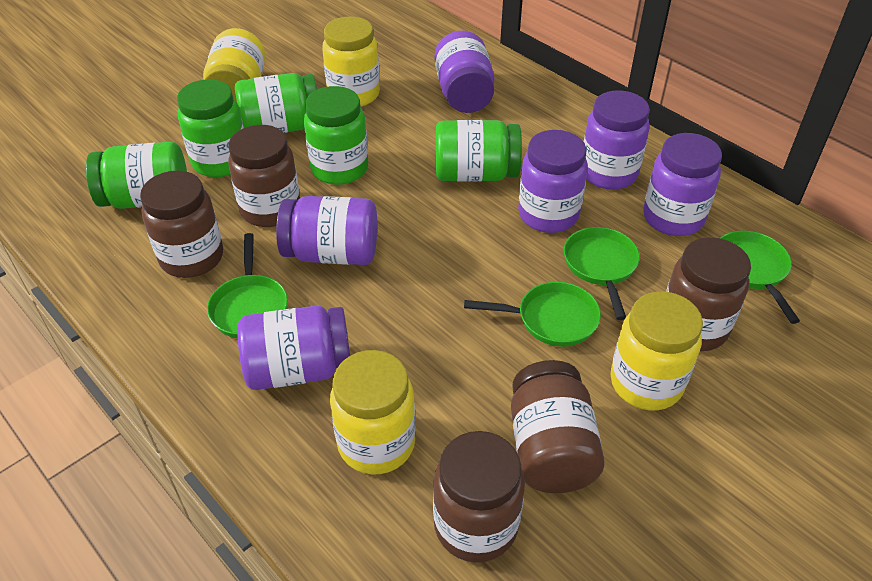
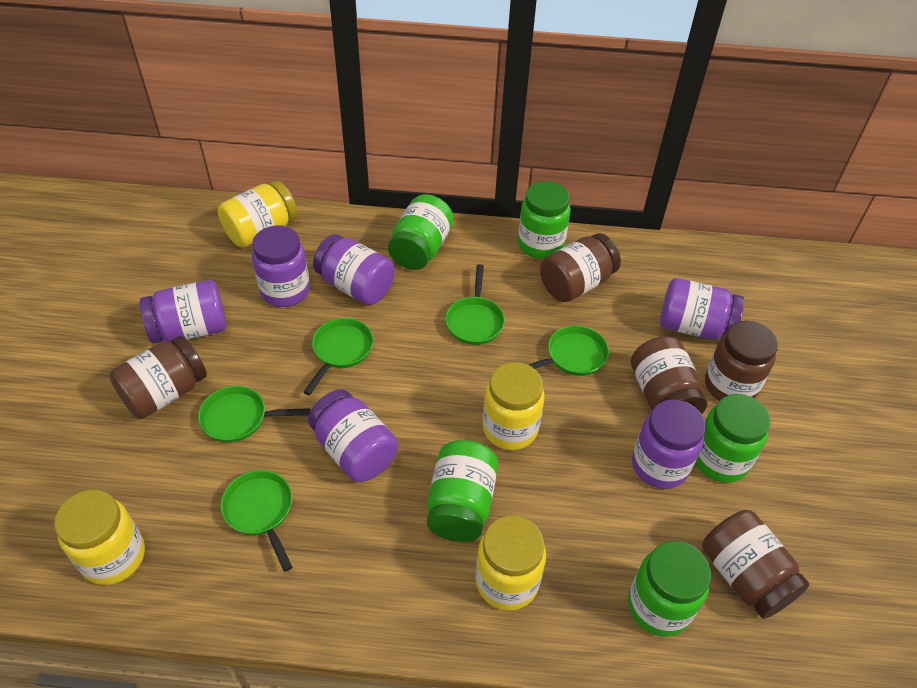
green pan: 4 -> 5

